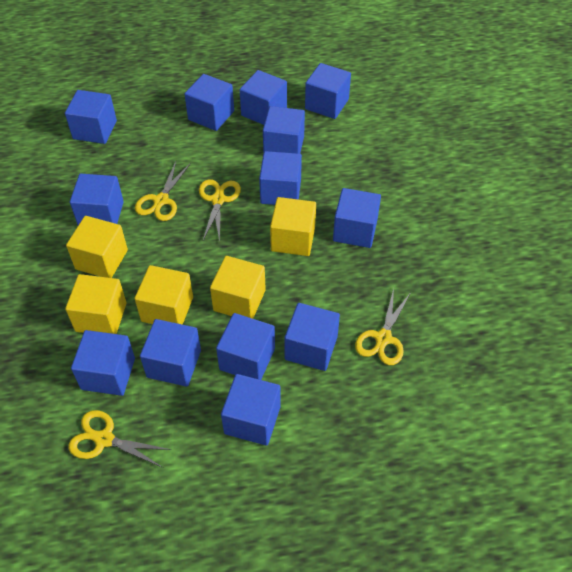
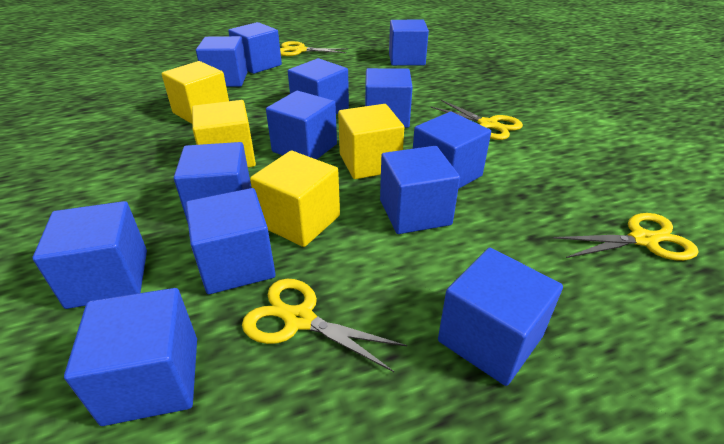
yellow cube: 5 -> 4

